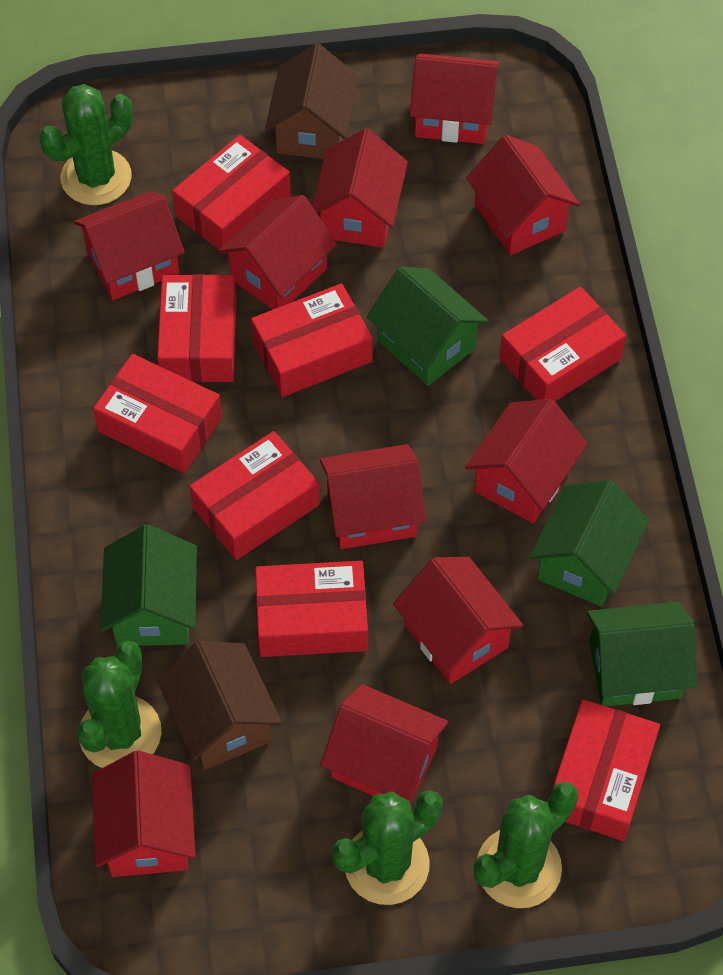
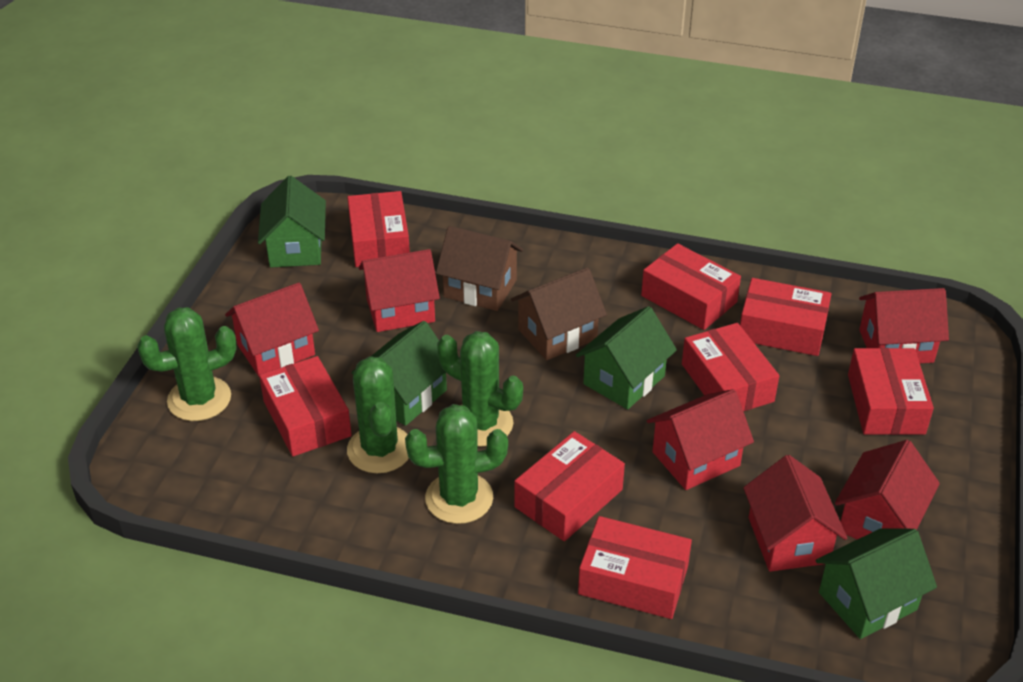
red house: 10 -> 6

